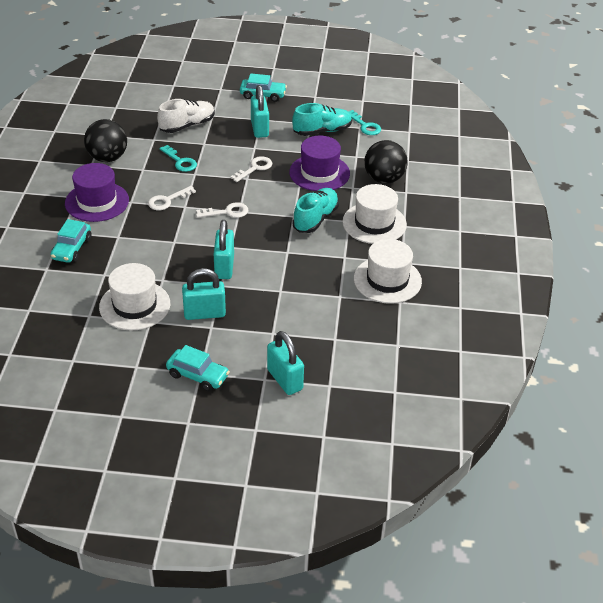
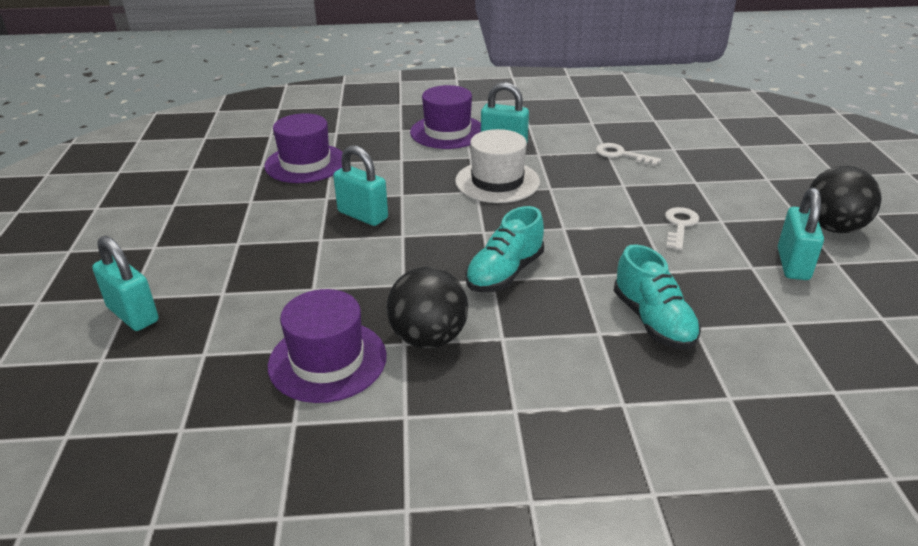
purple hat: 2 -> 3
turquoise car: 3 -> 0
turquoise key: 2 -> 0
white hat: 3 -> 1
white key: 3 -> 2
white shoe: 1 -> 0

